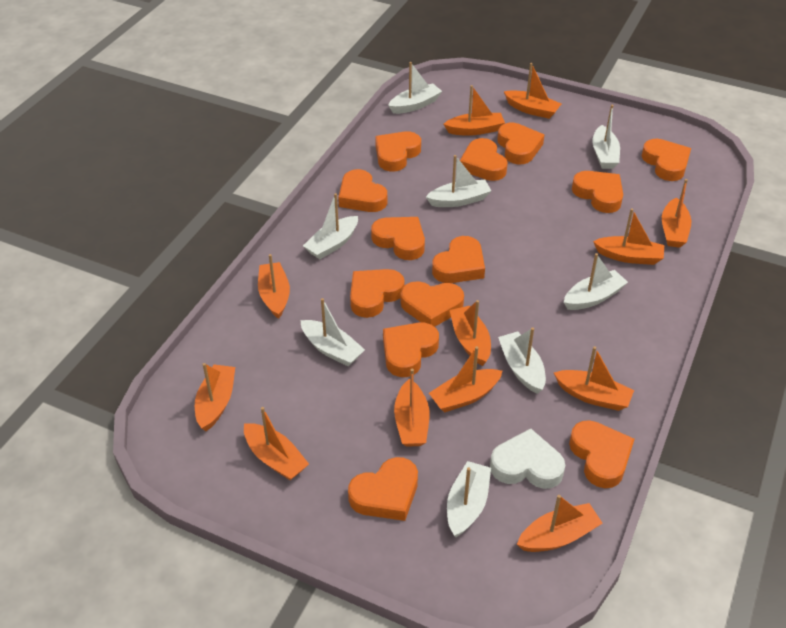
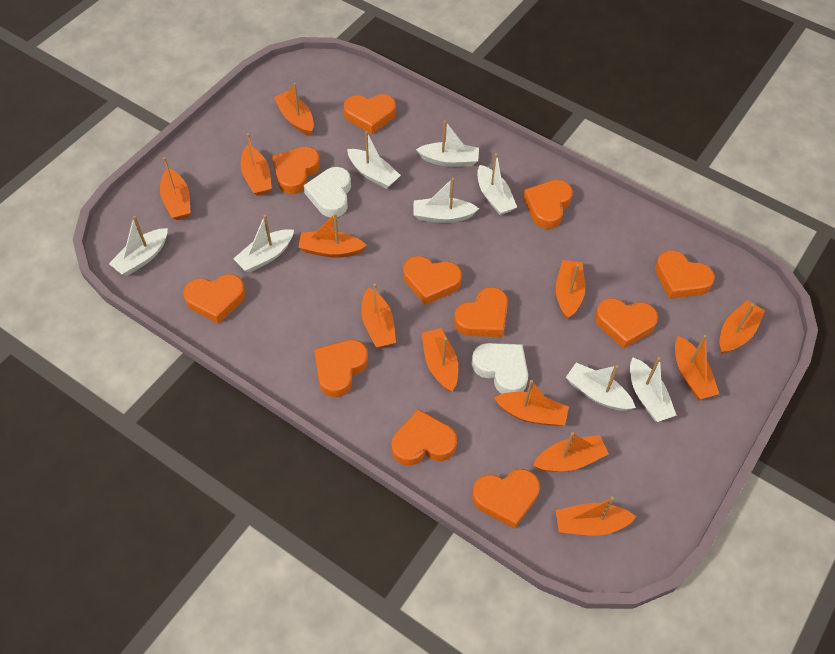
orange heart: 13 -> 11
white heart: 1 -> 2

